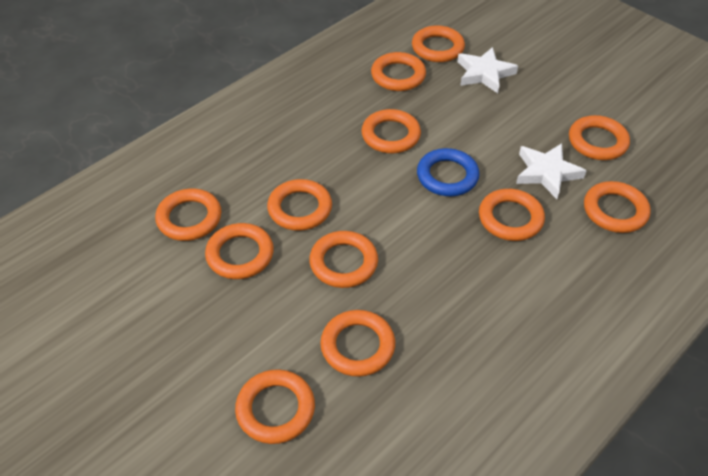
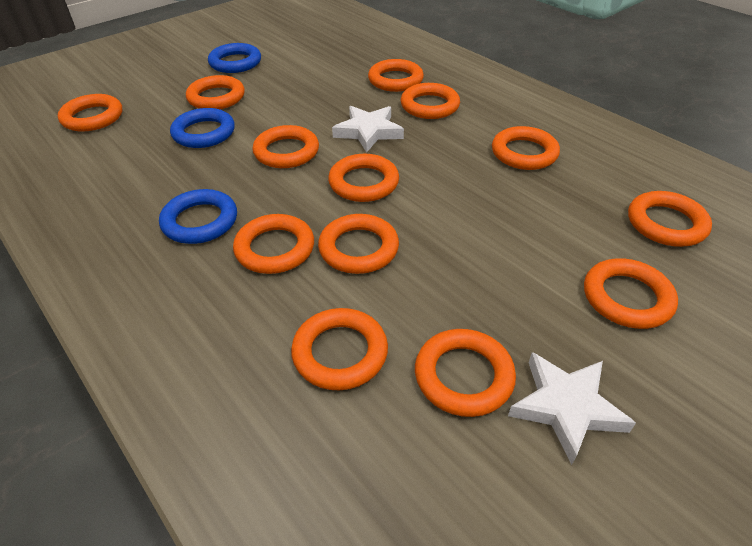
blue ring: 1 -> 3
orange ring: 12 -> 13

